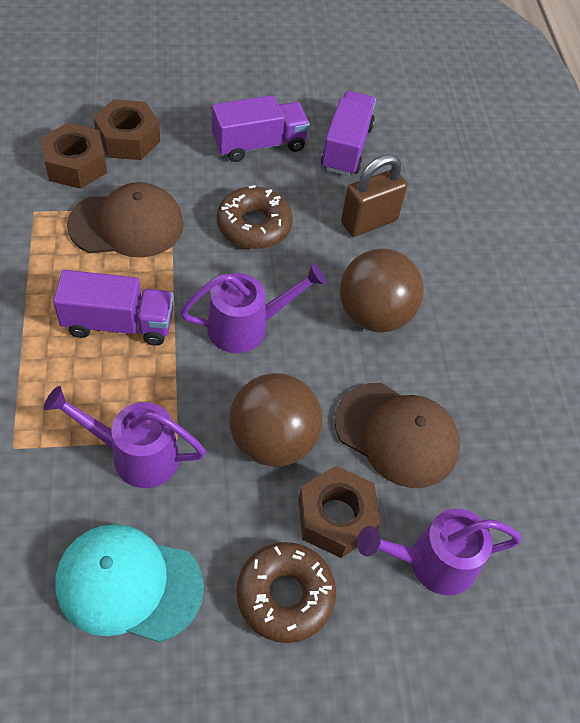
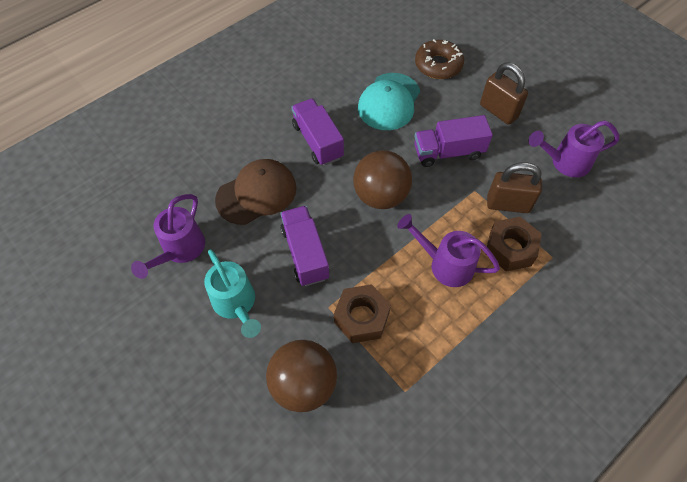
brown cap: 2 -> 1
brown donut: 2 -> 1
brown nut: 3 -> 2
brown padlock: 1 -> 2
turquoise watering can: 0 -> 1

